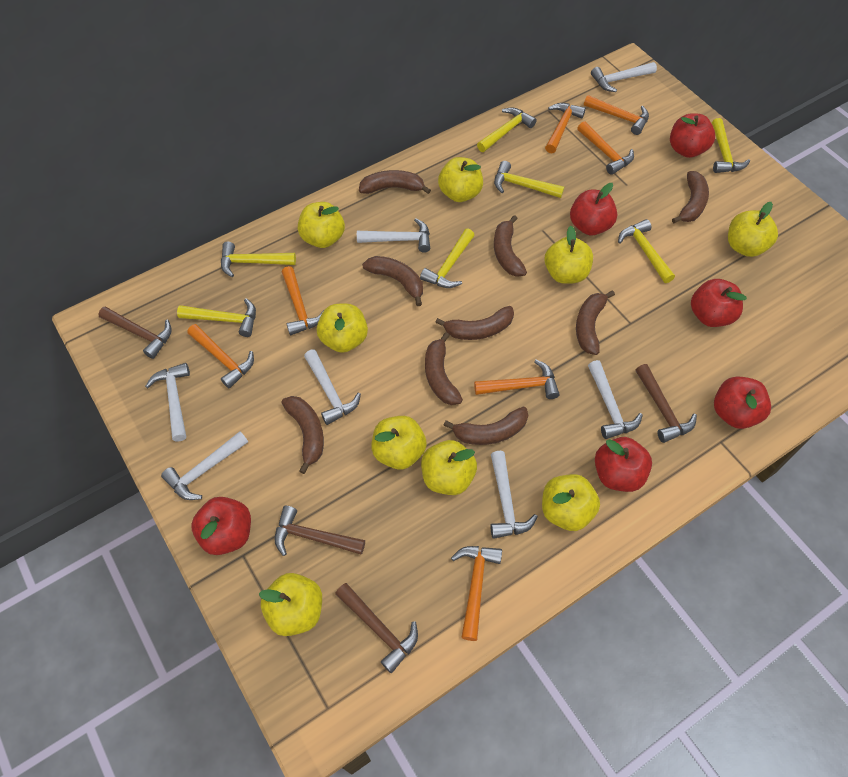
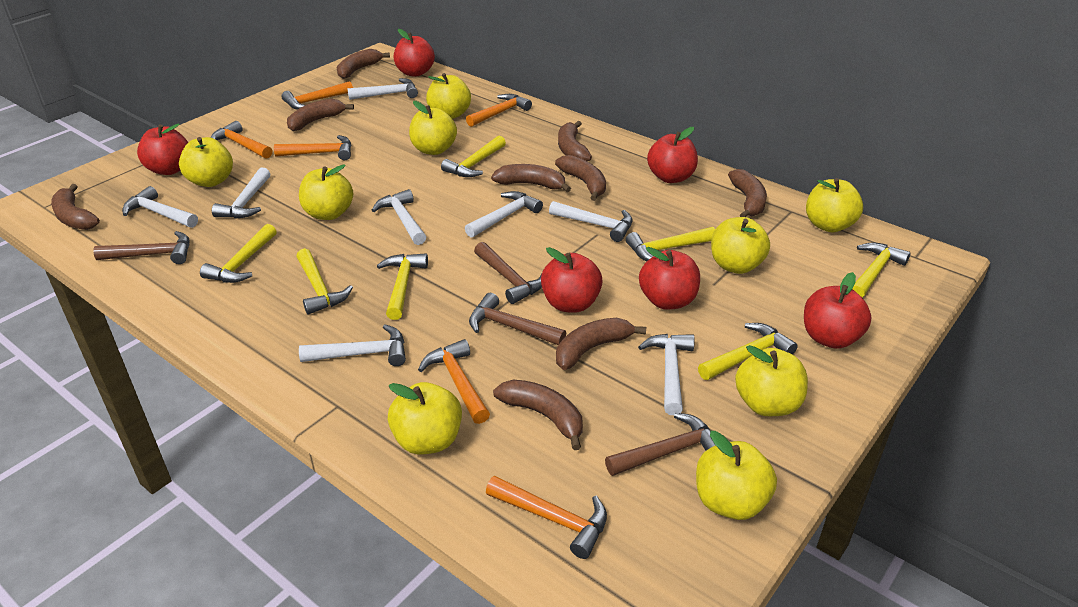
orange hammer: 7 -> 6
white hammer: 7 -> 8

